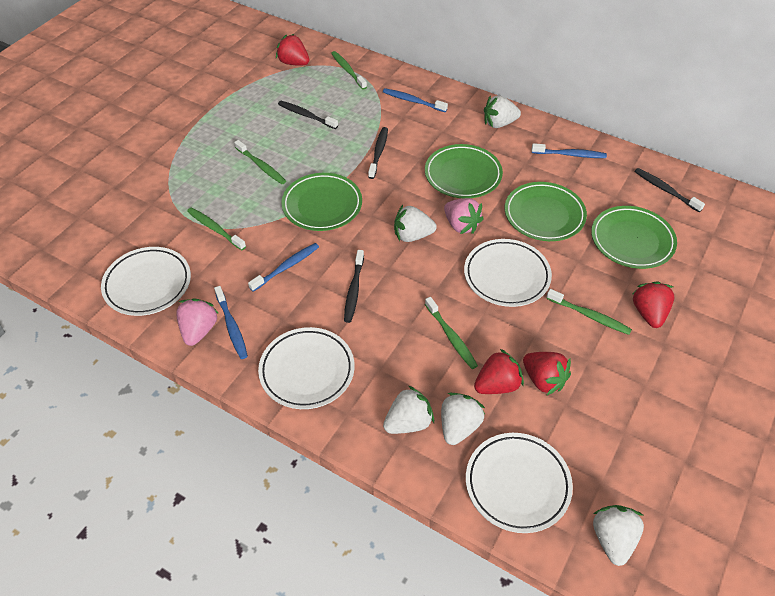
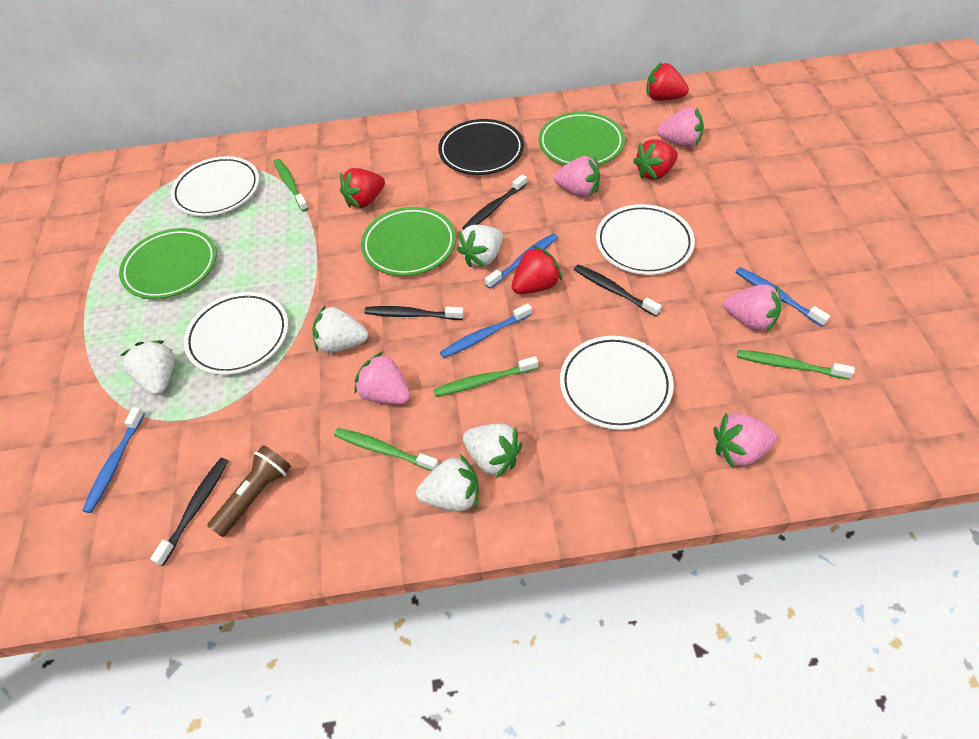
black plate: 0 -> 1
brown flashlight: 0 -> 1
green plate: 4 -> 3
green toothbrush: 5 -> 4
pink strawberry: 2 -> 5

